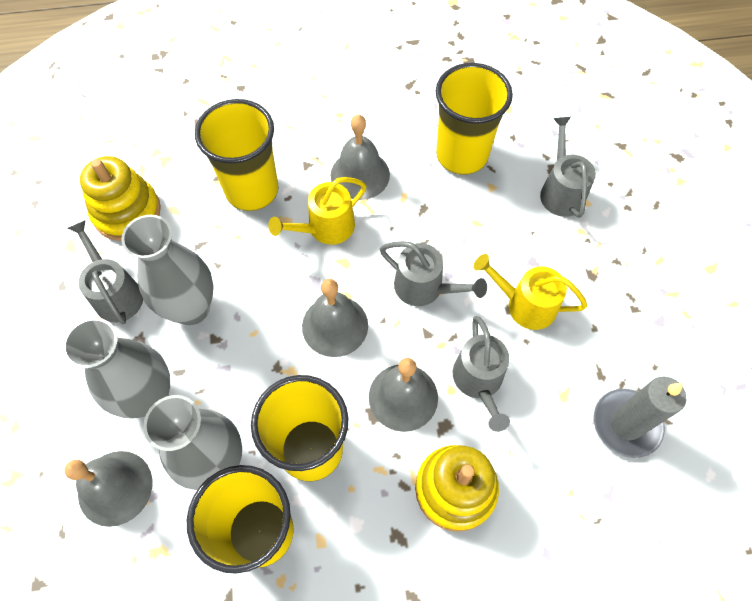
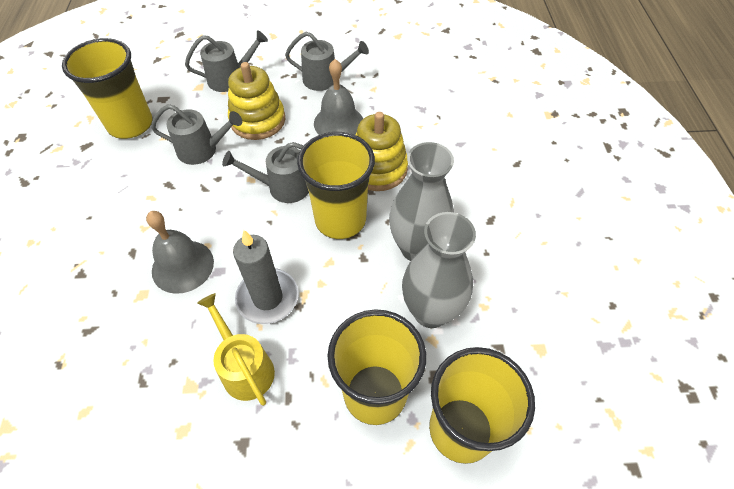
grey bell: 4 -> 2
grey vase: 3 -> 2
yellow watering can: 2 -> 1

